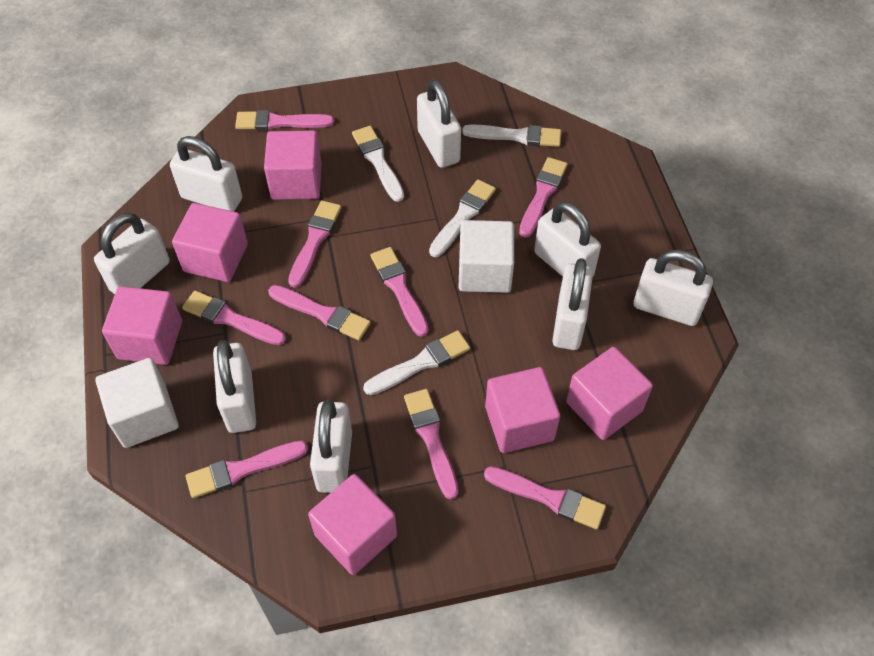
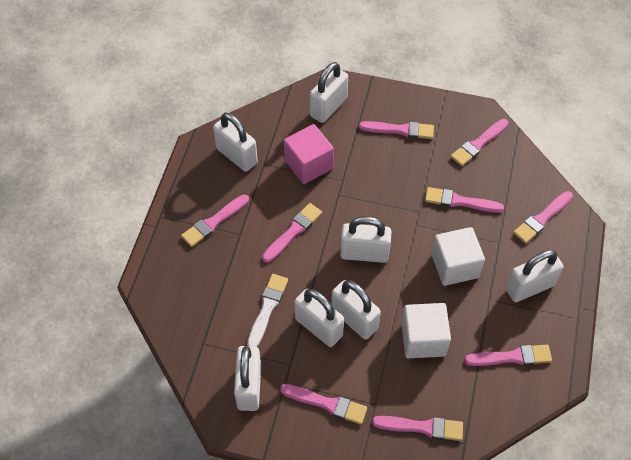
pink cube: 6 -> 1
white brush: 4 -> 1
white padlock: 8 -> 7

